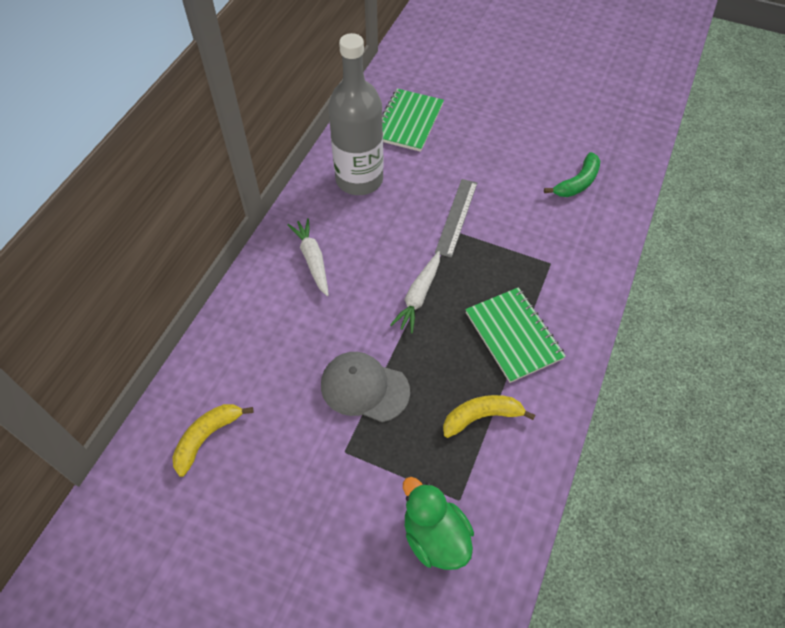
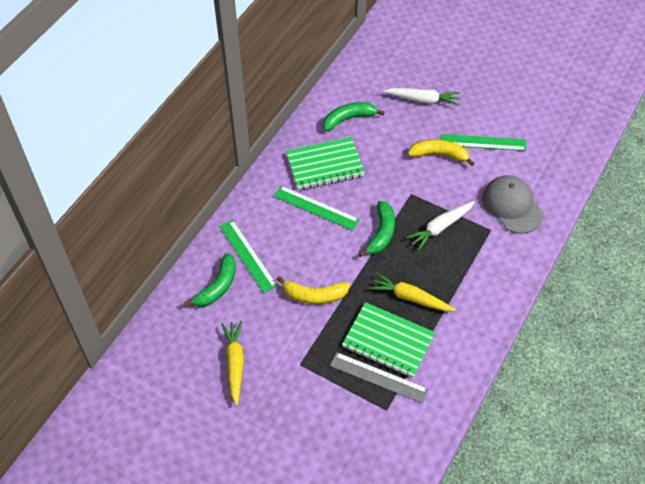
green banana: 1 -> 3
green duck: 1 -> 0
green ruler: 0 -> 3
grey bottle: 1 -> 0
yellow carrot: 0 -> 2

